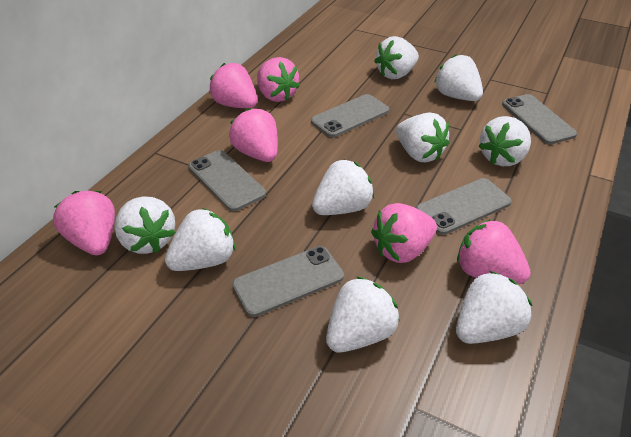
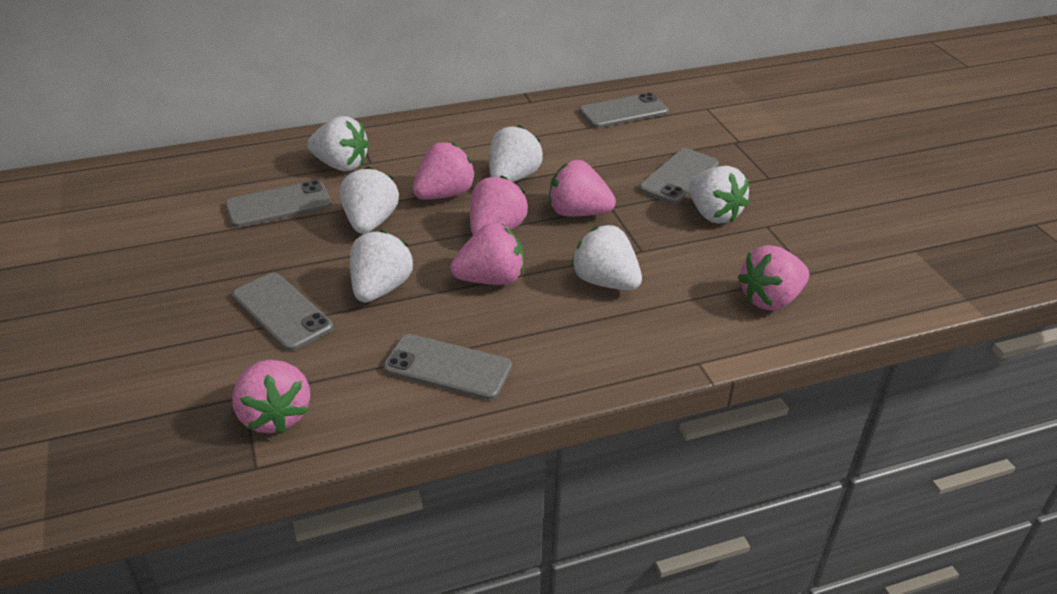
white strawberry: 9 -> 6

